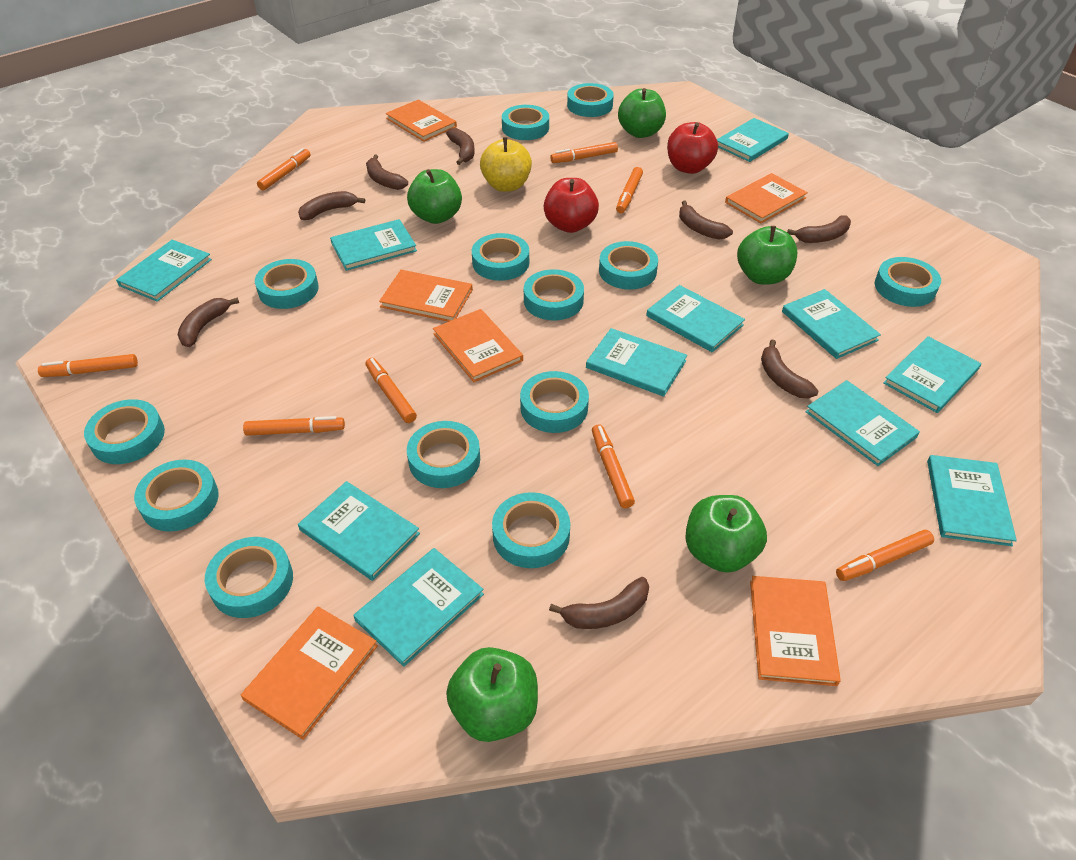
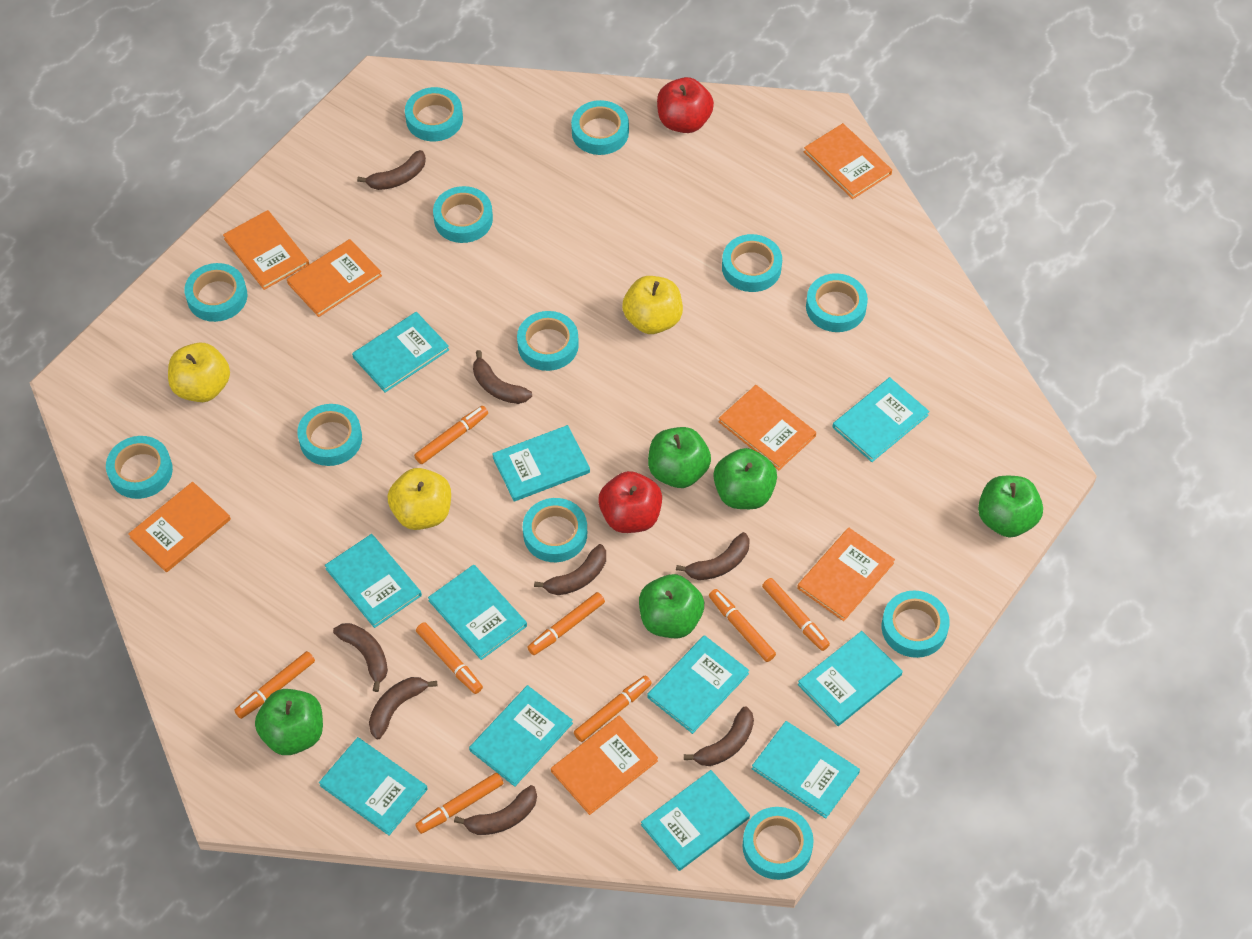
orange book: 6 -> 7
turquoise tape: 13 -> 12
yellow apple: 1 -> 3

